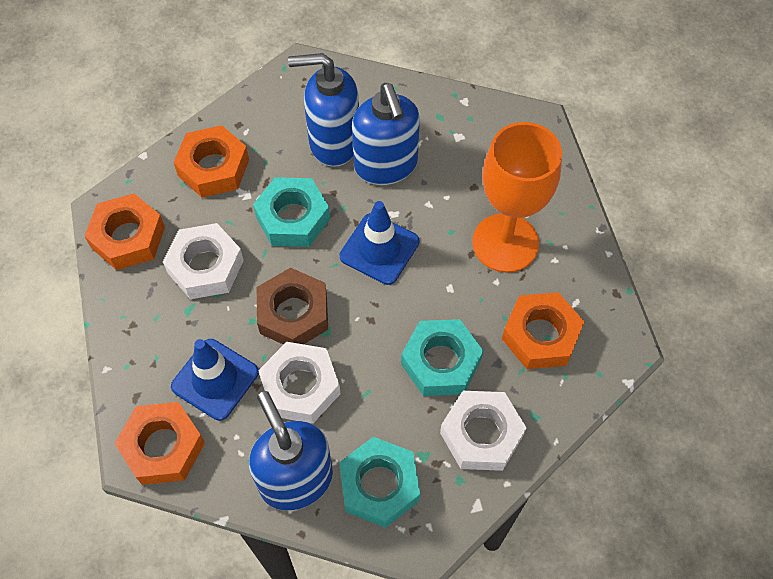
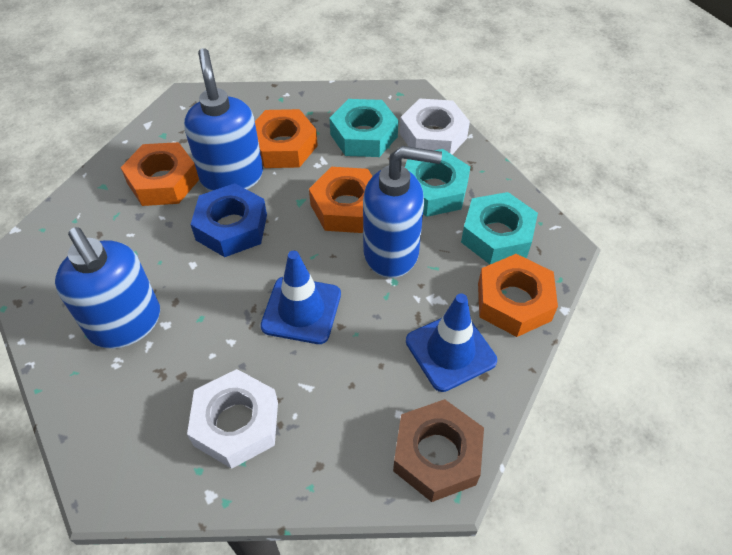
blue nut: 0 -> 1
orange goblet: 1 -> 0
white nut: 3 -> 2

